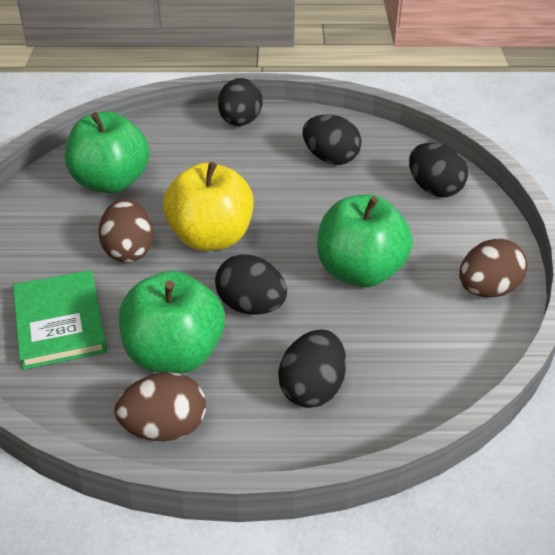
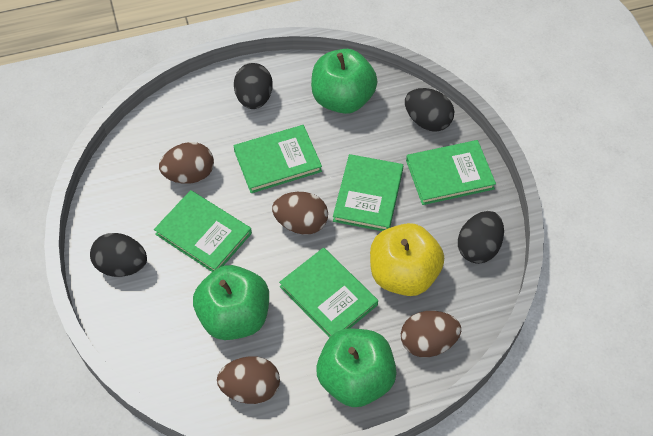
black egg: 5 -> 4
brown egg: 3 -> 4
green book: 1 -> 5

